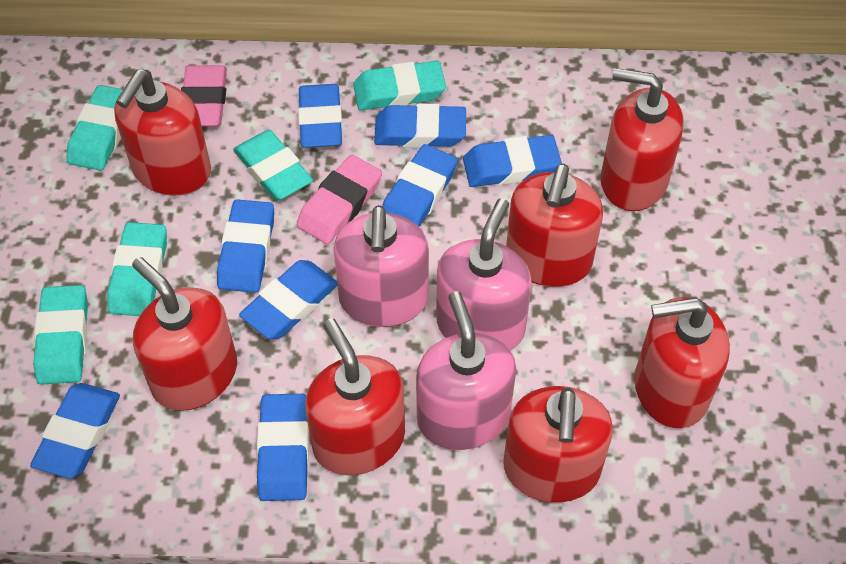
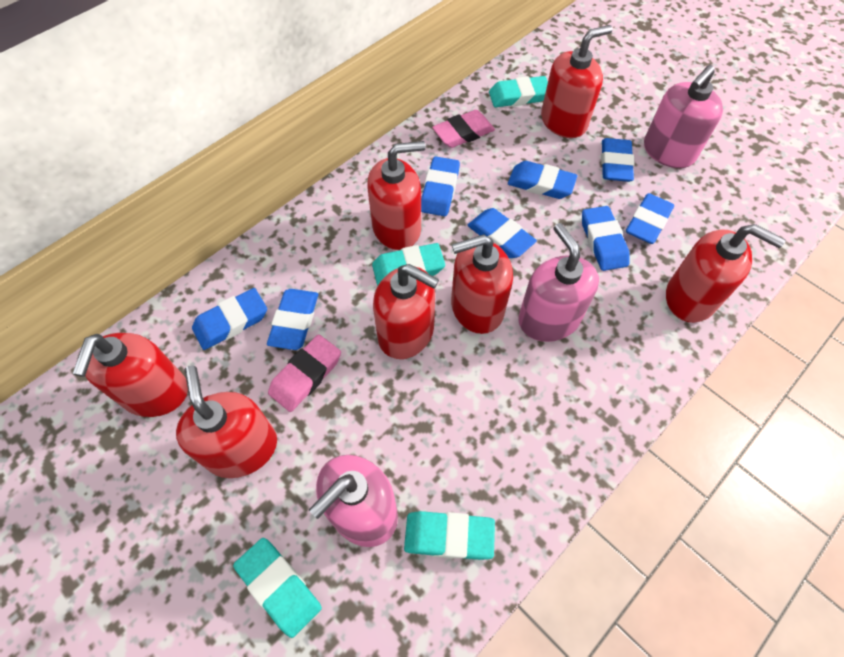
turquoise eraser: 5 -> 4

